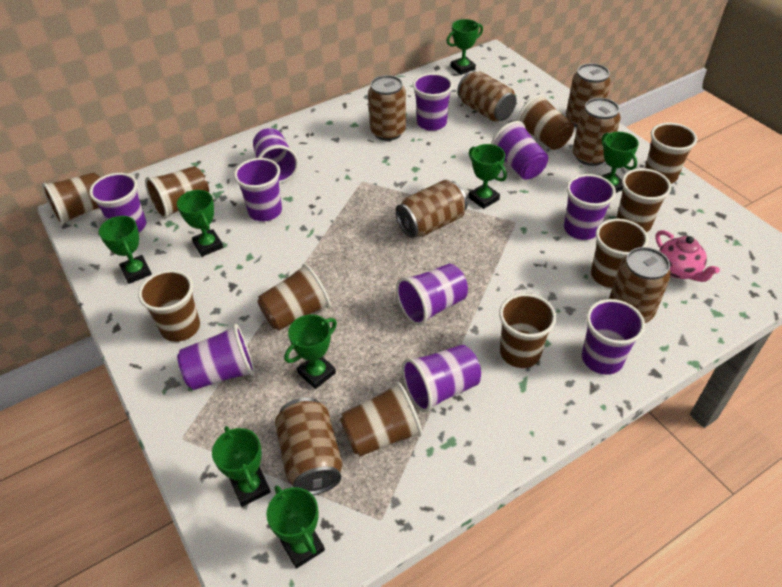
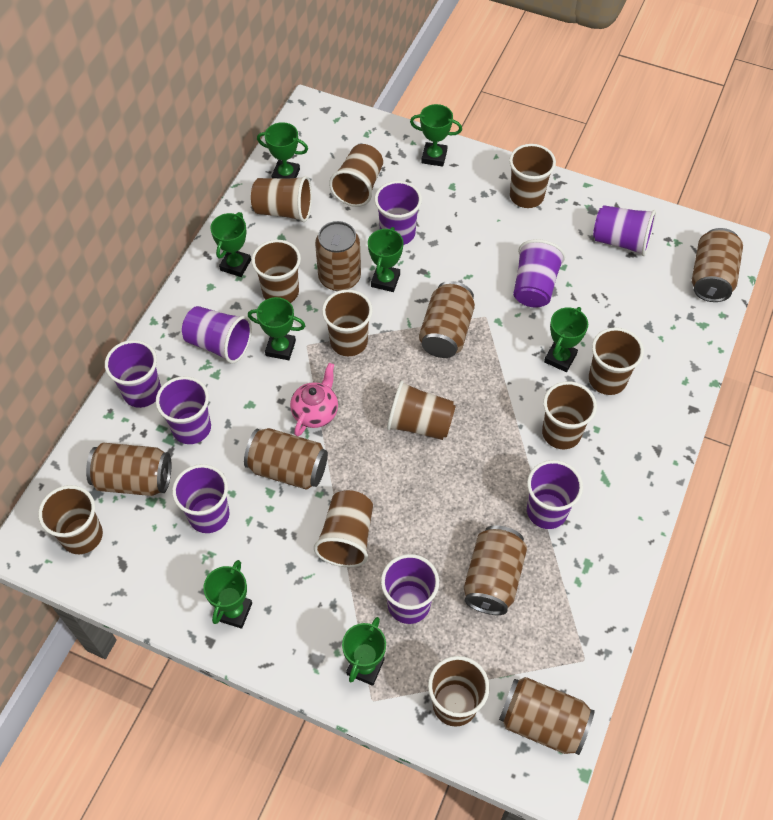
brown cup: 10 -> 11
purple cup: 10 -> 9

